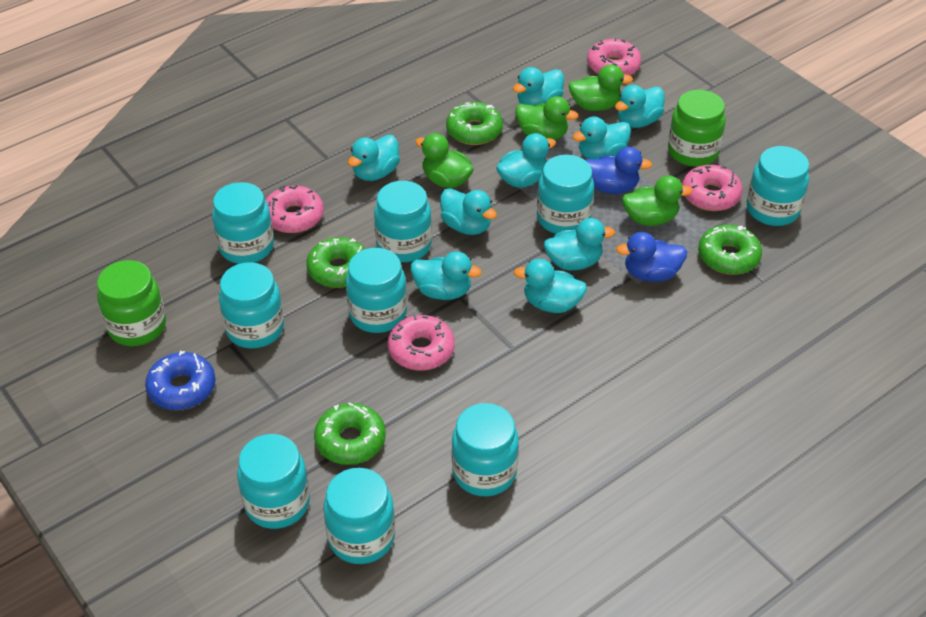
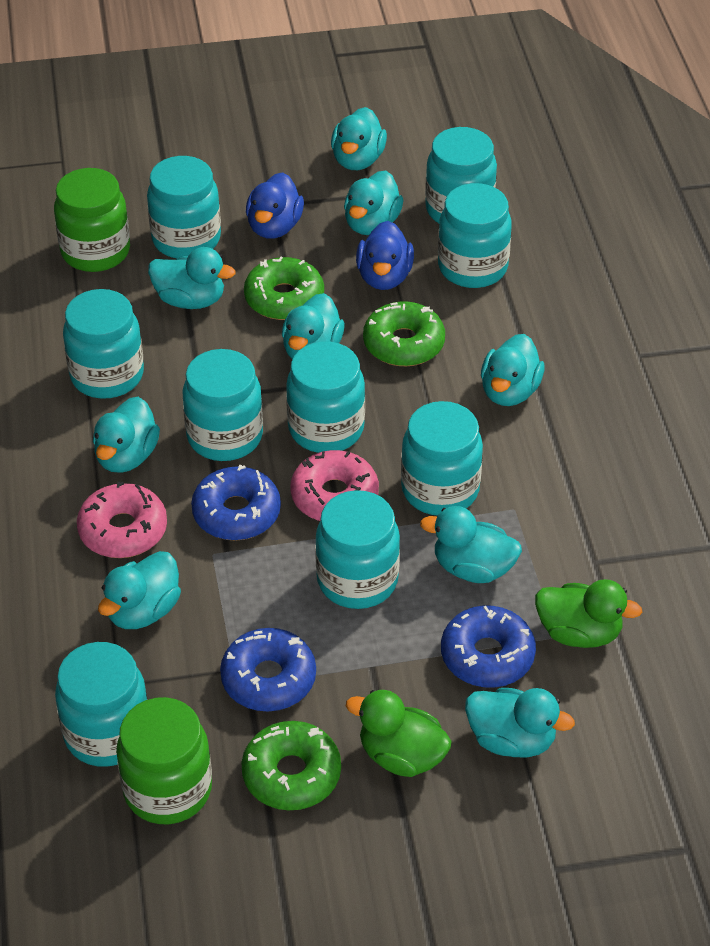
blue donut: 1 -> 3
green donut: 4 -> 3
green duck: 4 -> 2
pink donut: 4 -> 2

